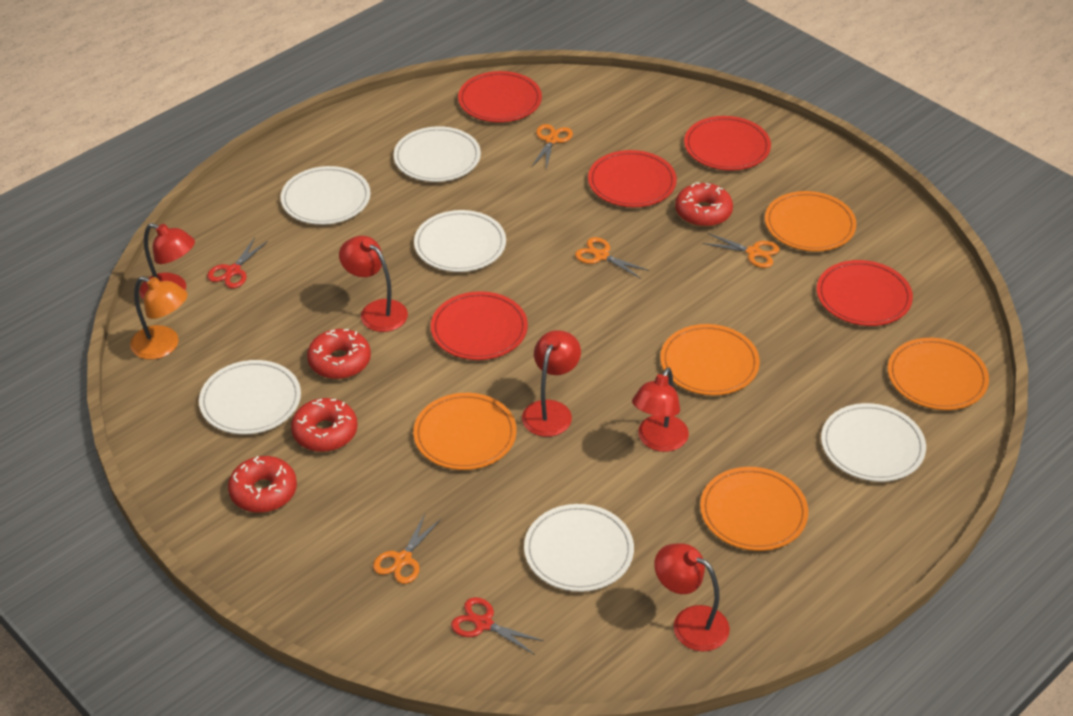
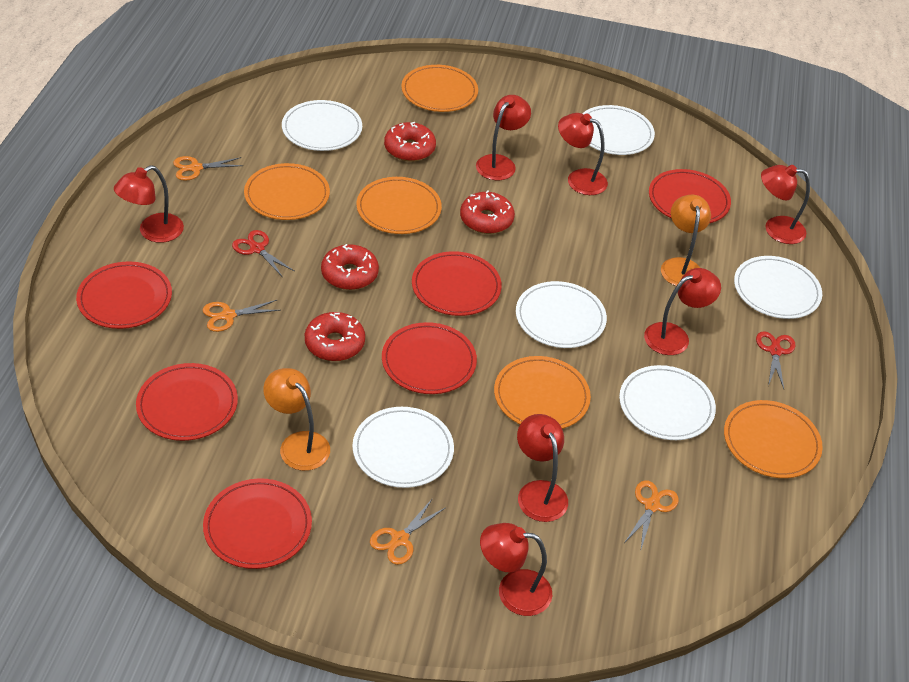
orange lamp: 1 -> 2
red lamp: 5 -> 7
red plate: 5 -> 6

